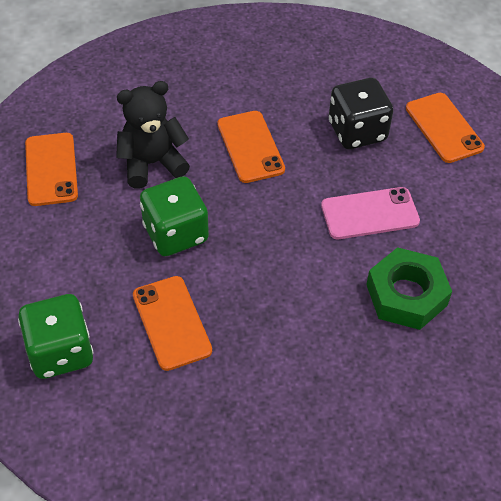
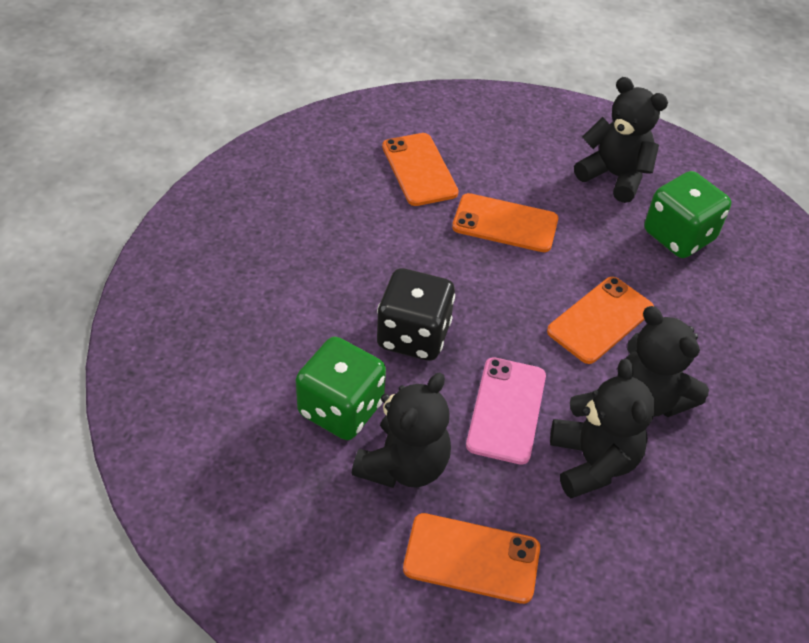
black teddy bear: 1 -> 4
green nut: 1 -> 0

